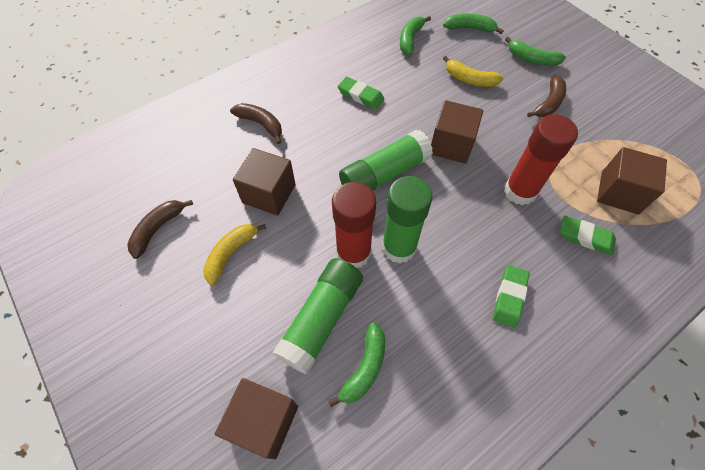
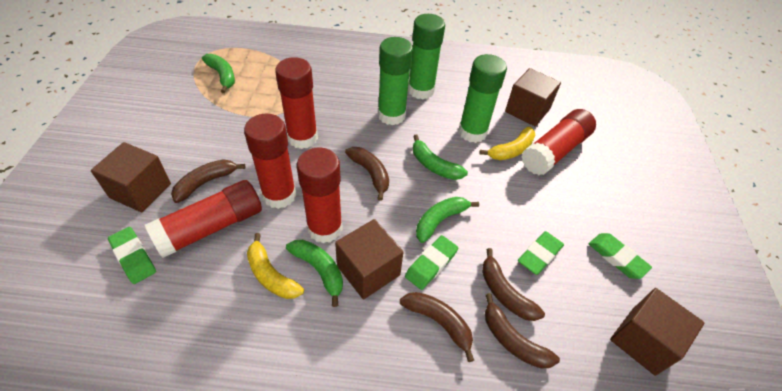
brown banana: 3 -> 5
green eraser: 3 -> 4
red glue stick: 2 -> 5

